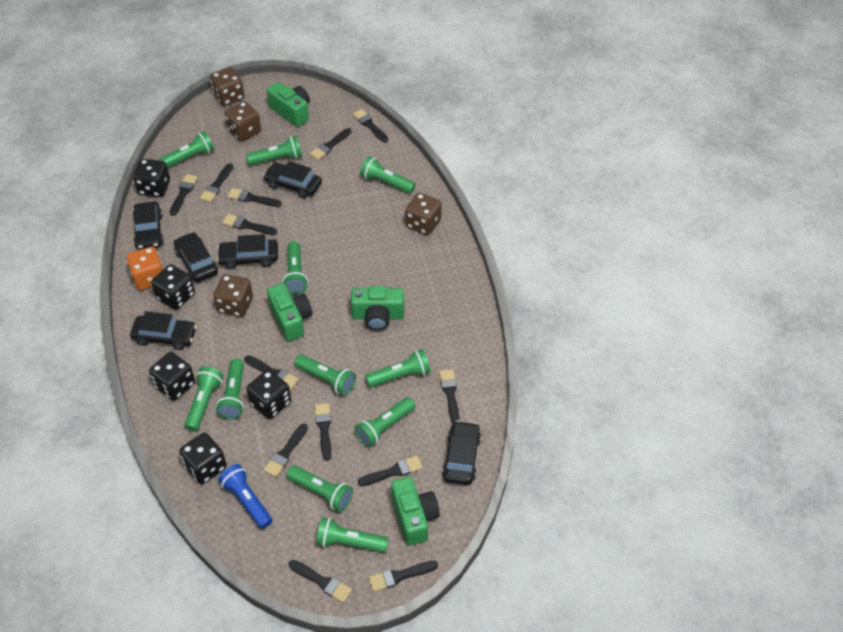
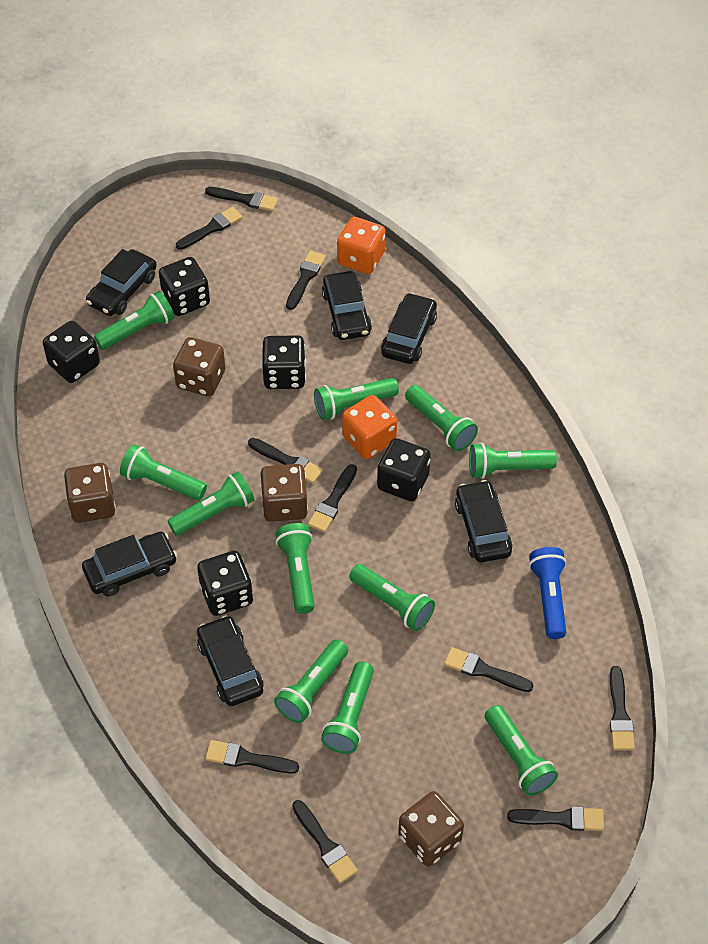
black brush: 13 -> 10
green camera: 4 -> 0
orange dice: 1 -> 2

